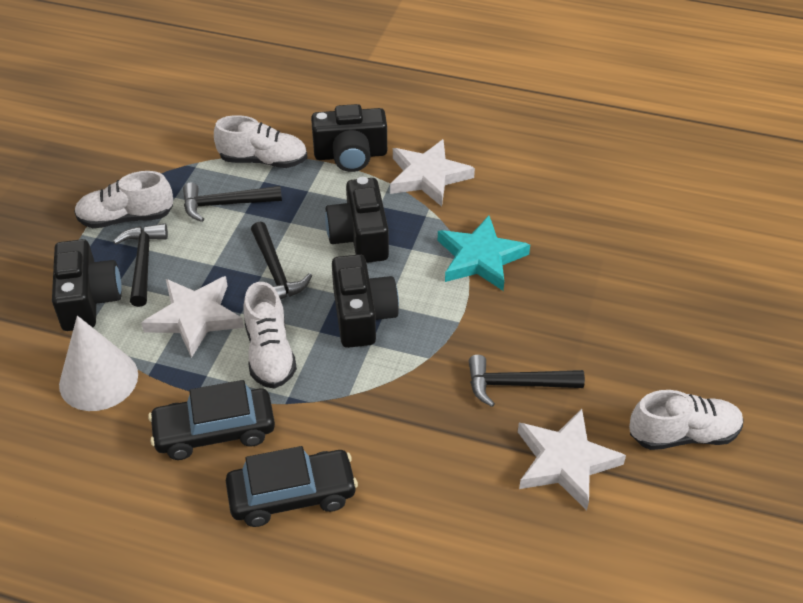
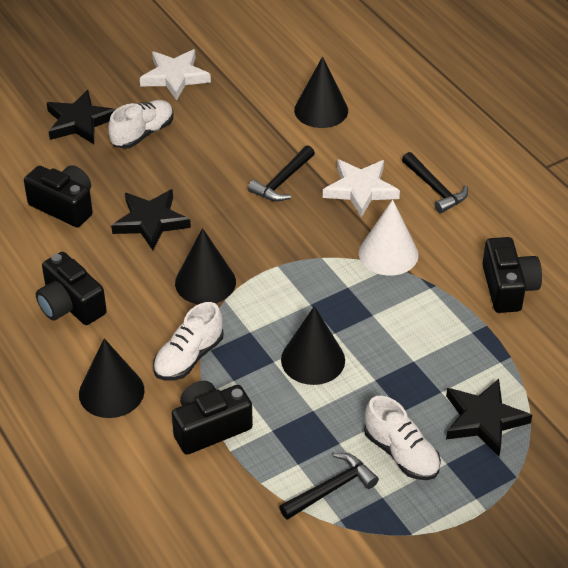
black car: 2 -> 0
black cone: 0 -> 4
black hammer: 4 -> 3
black star: 0 -> 3
turquoise star: 1 -> 0
white shoe: 4 -> 3
white star: 3 -> 2

